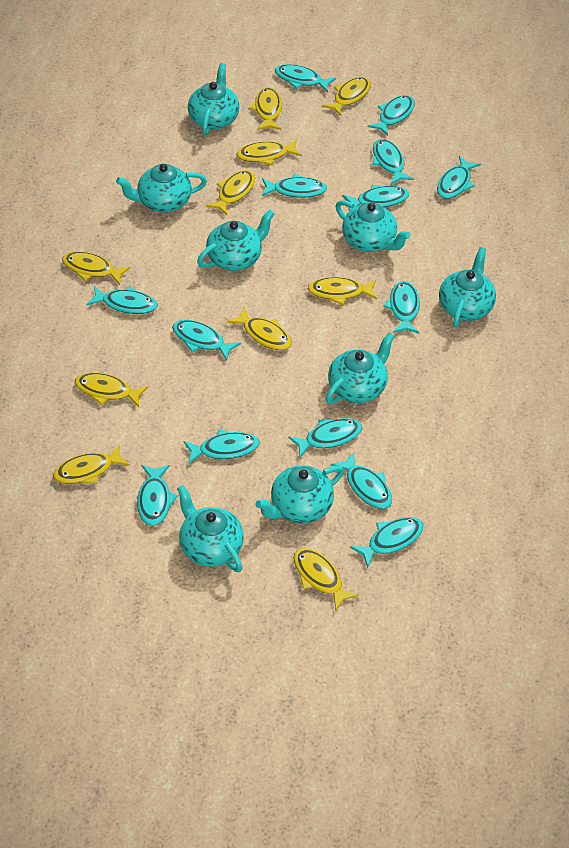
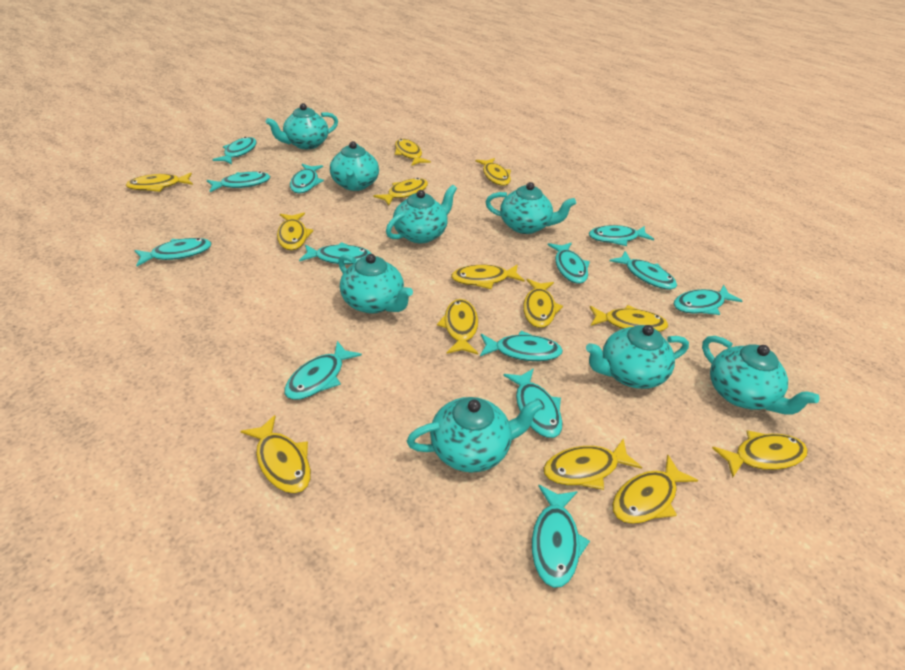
turquoise fish: 14 -> 13
yellow fish: 10 -> 13

